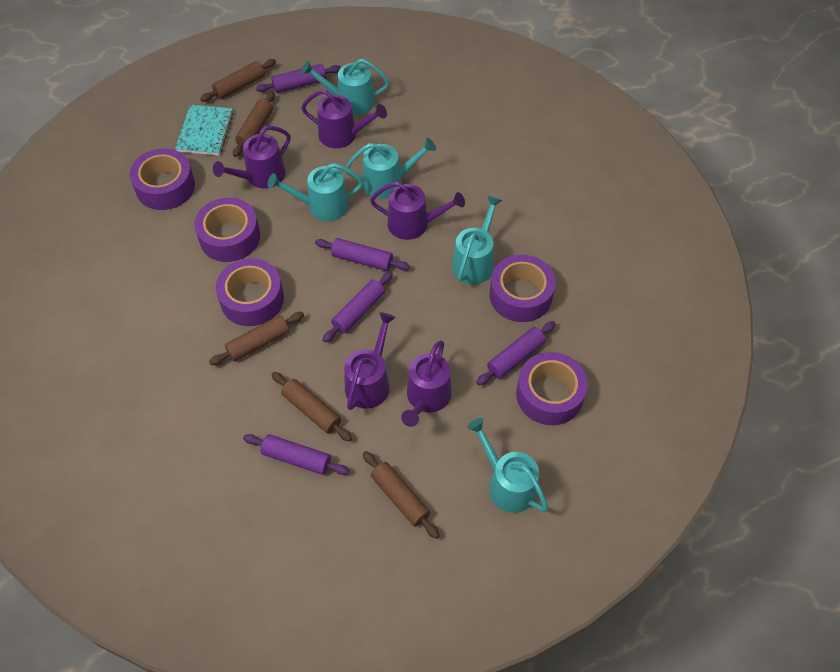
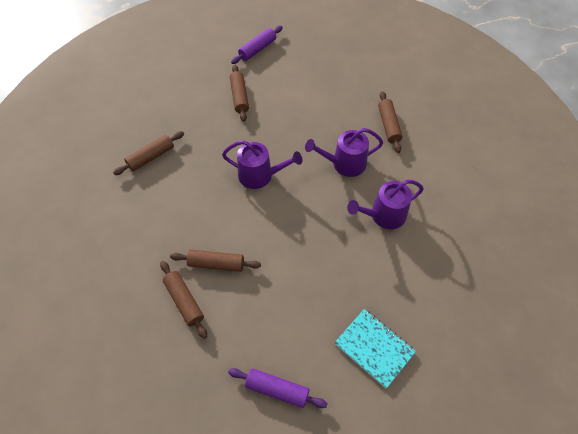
purple rolling pin: 5 -> 2
purple tape: 5 -> 0
purple watering can: 5 -> 3
turquoise watering can: 5 -> 0

